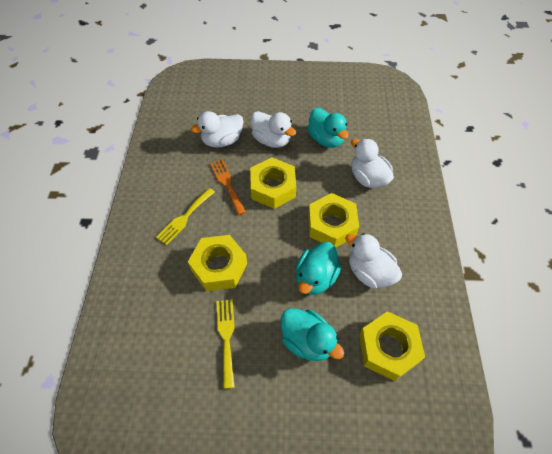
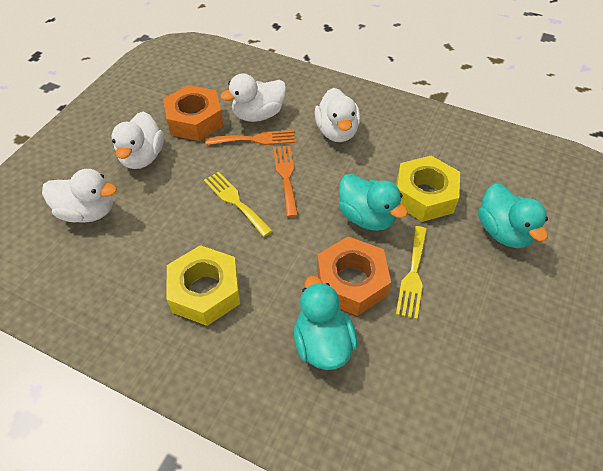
orange fork: 1 -> 2
orange nut: 0 -> 2
yellow nut: 4 -> 2

